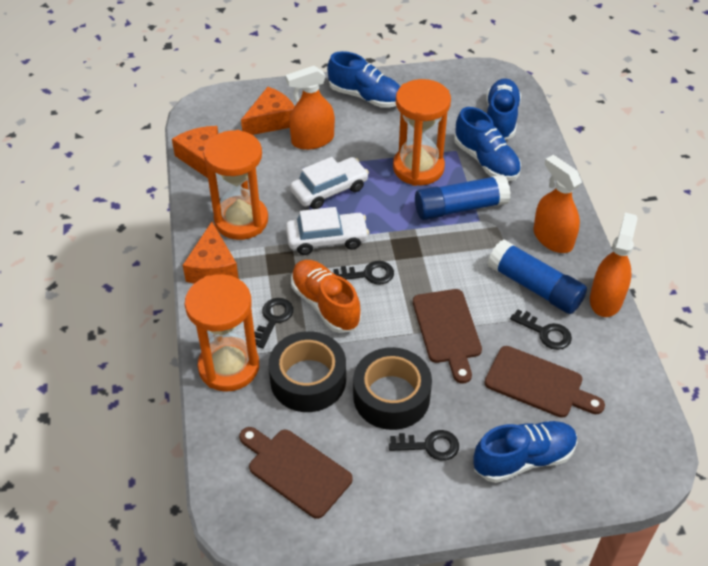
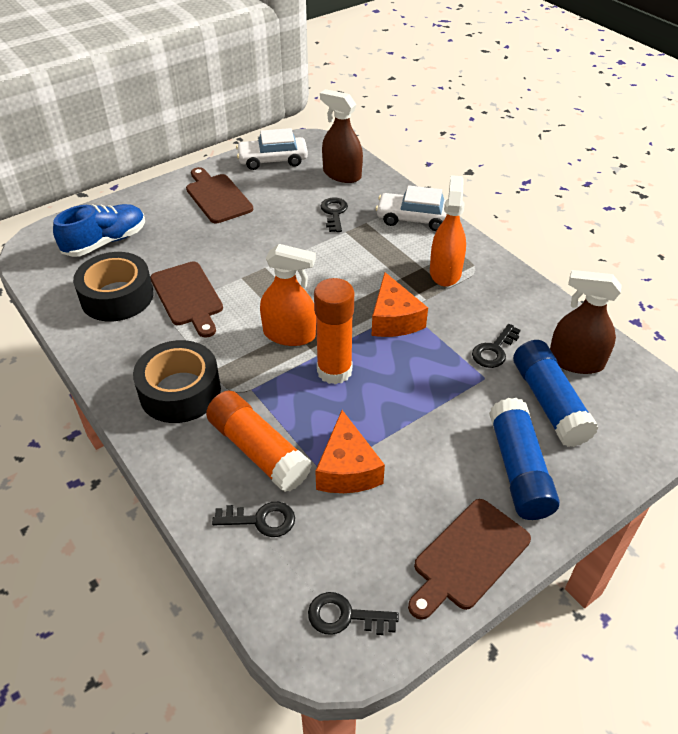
blue shoe: 4 -> 1
brown spray bottle: 0 -> 2
orange cheese: 3 -> 2
orange glue stick: 0 -> 2
orange hourglass: 3 -> 0
orange shoe: 1 -> 0
orange spray bottle: 3 -> 2

